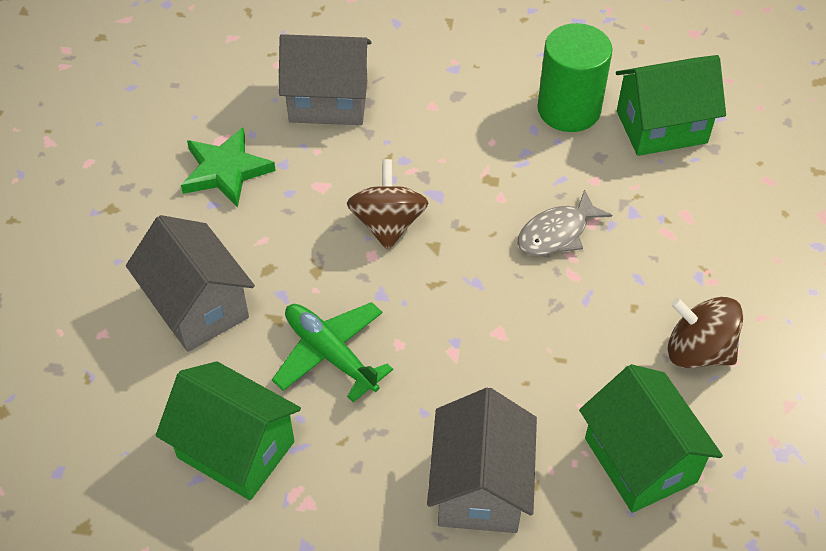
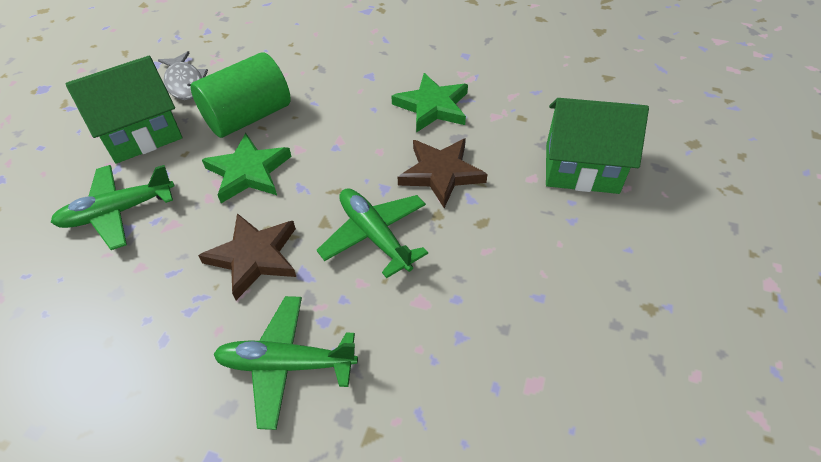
brown spinning top: 2 -> 0
brown star: 0 -> 2
green house: 3 -> 2
green plane: 1 -> 3
green star: 1 -> 2
grey house: 3 -> 0

